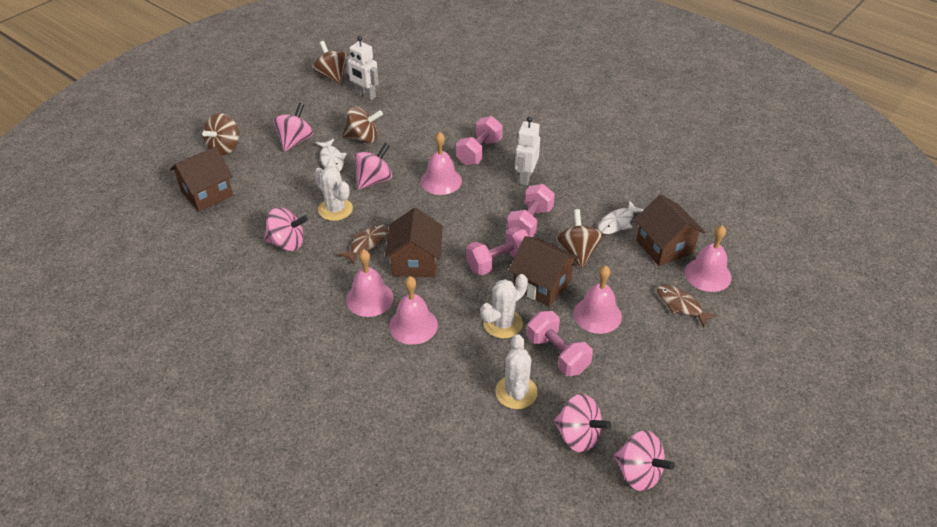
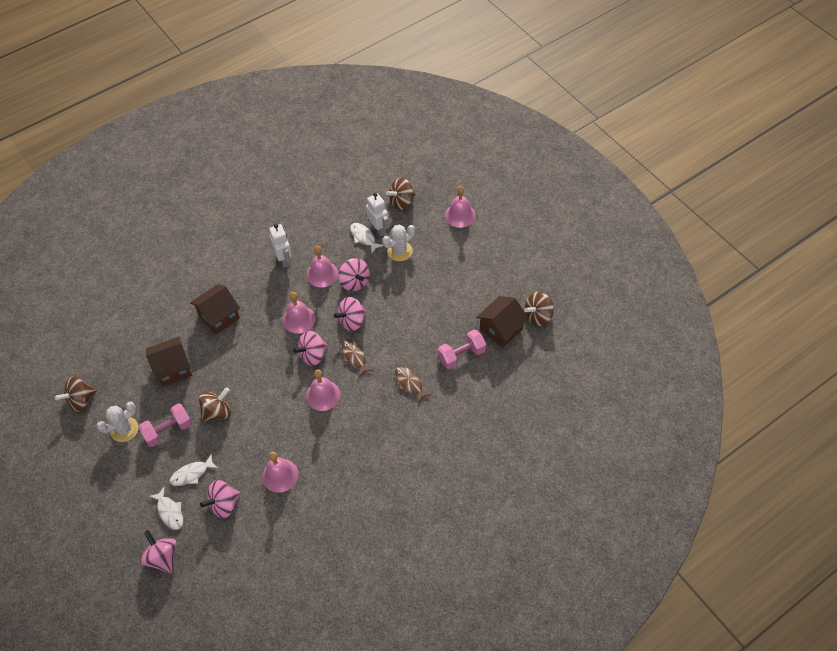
brown house: 4 -> 3
pink dumbbell: 4 -> 2
white cactus: 3 -> 2
white fish: 2 -> 3

